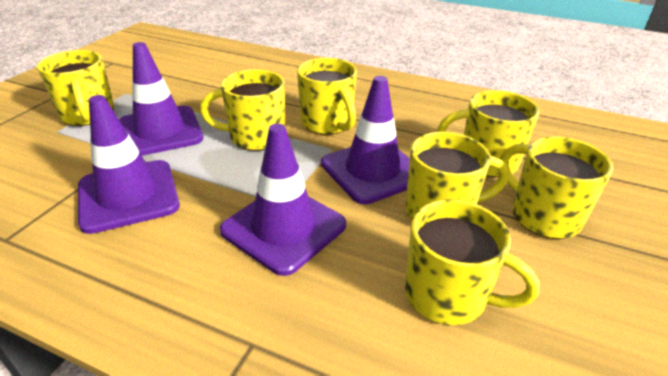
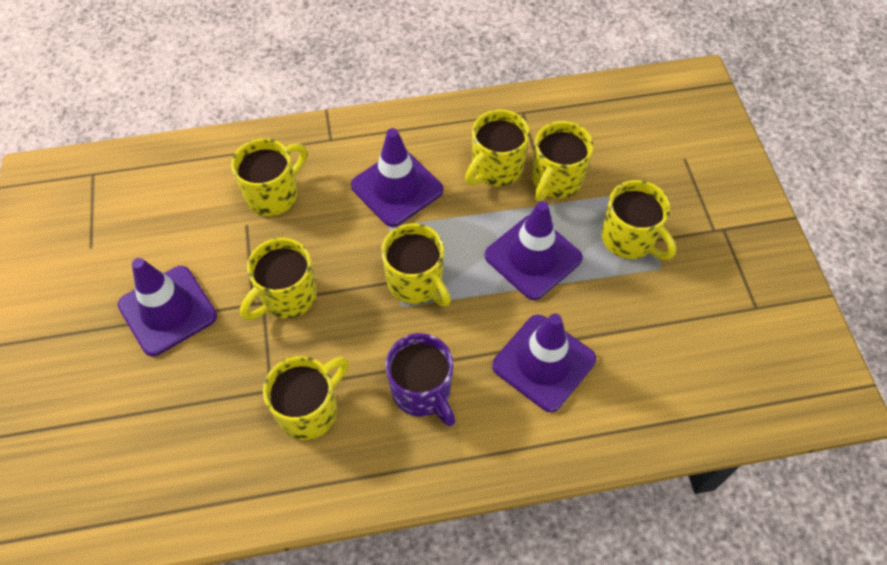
purple mug: 0 -> 1

